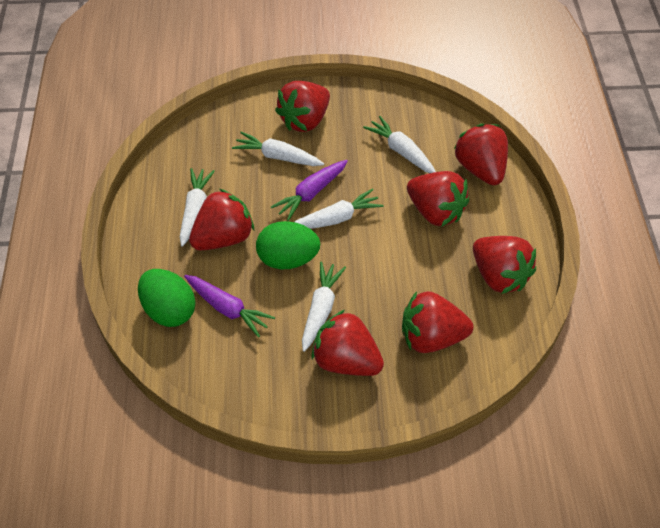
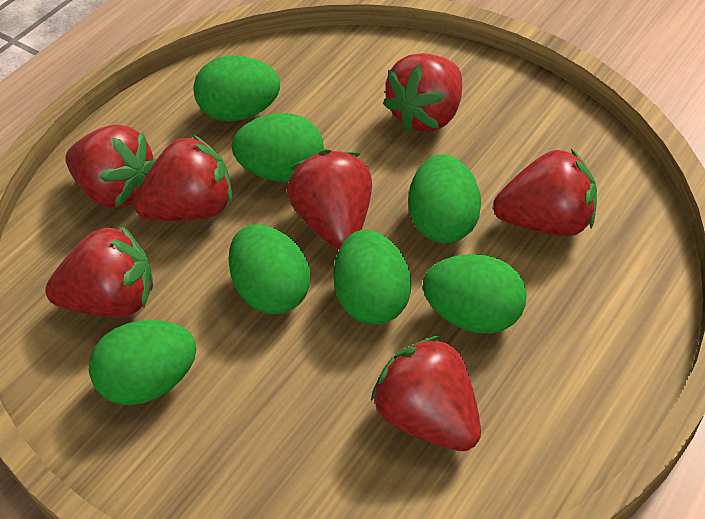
green egg: 2 -> 7
purple carrot: 2 -> 0
white carrot: 5 -> 0

